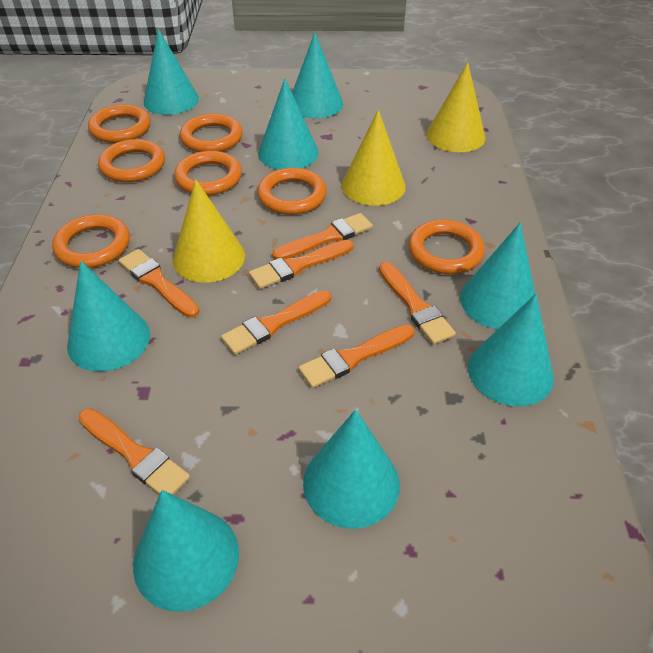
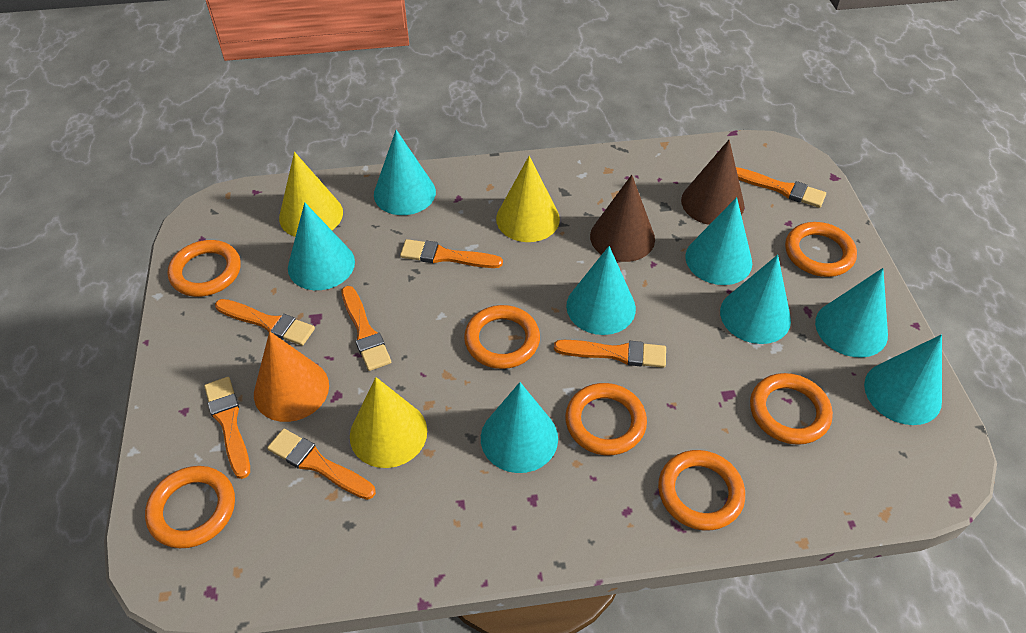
brown cone: 0 -> 2
orange cone: 0 -> 1

